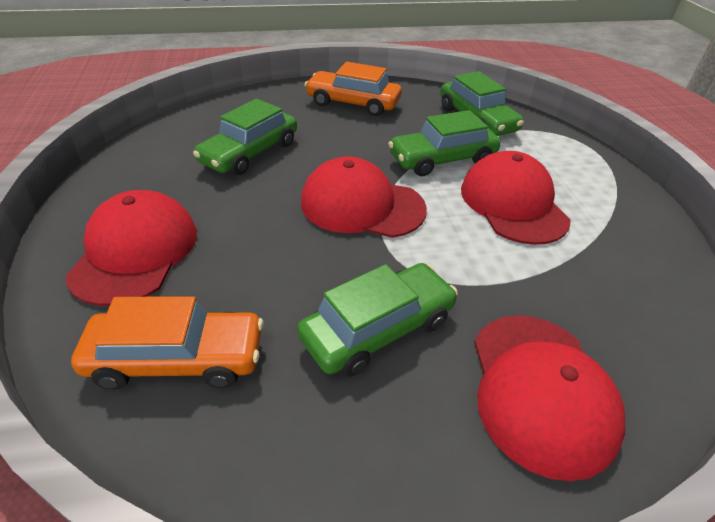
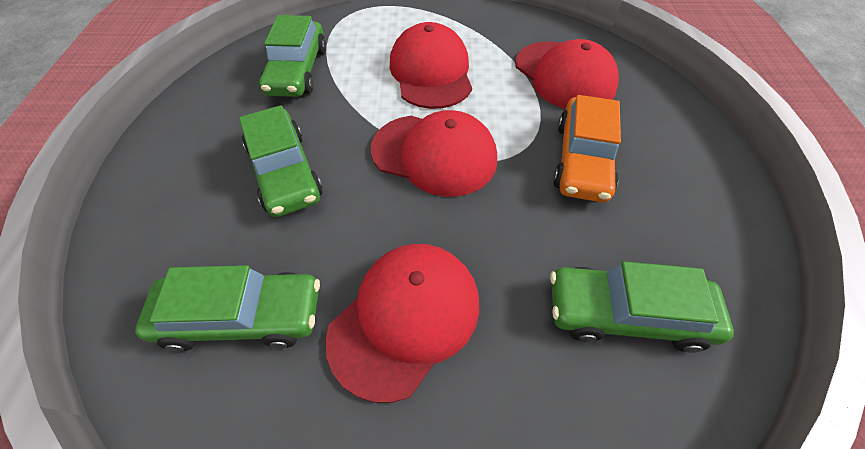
orange car: 2 -> 1

